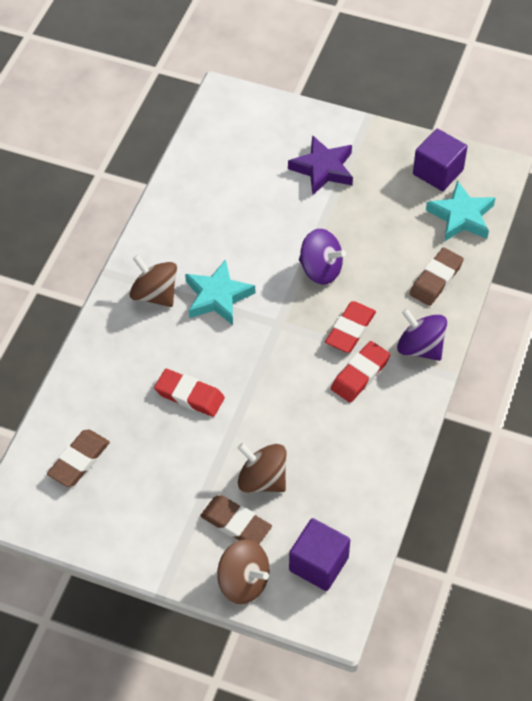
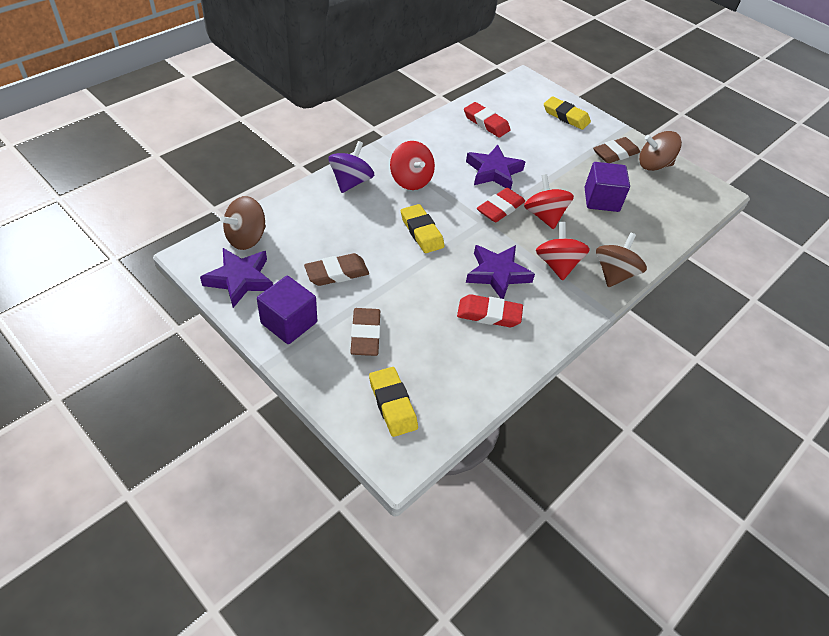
purple spinning top: 2 -> 1
purple star: 1 -> 3
red spinning top: 0 -> 3
turquoise star: 2 -> 0
yellow eraser: 0 -> 3

